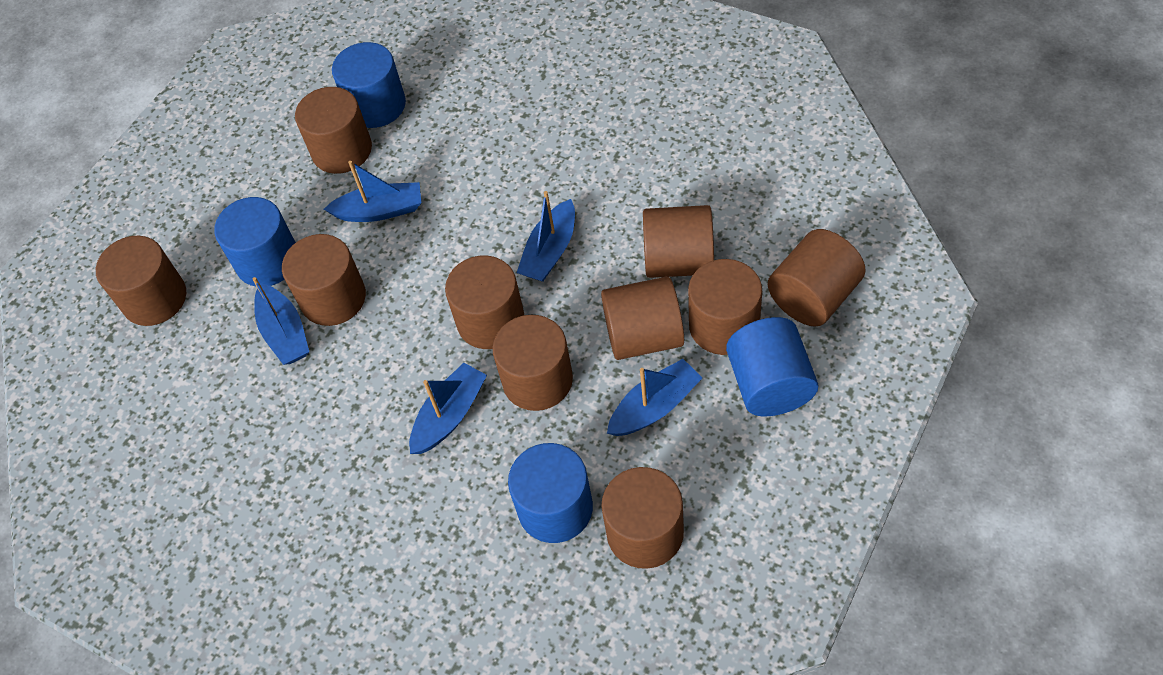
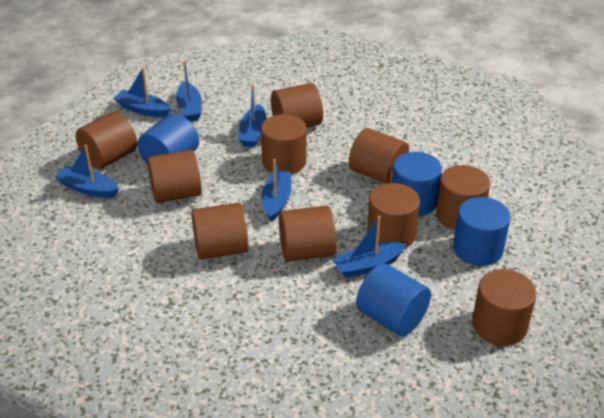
blue boat: 5 -> 6

